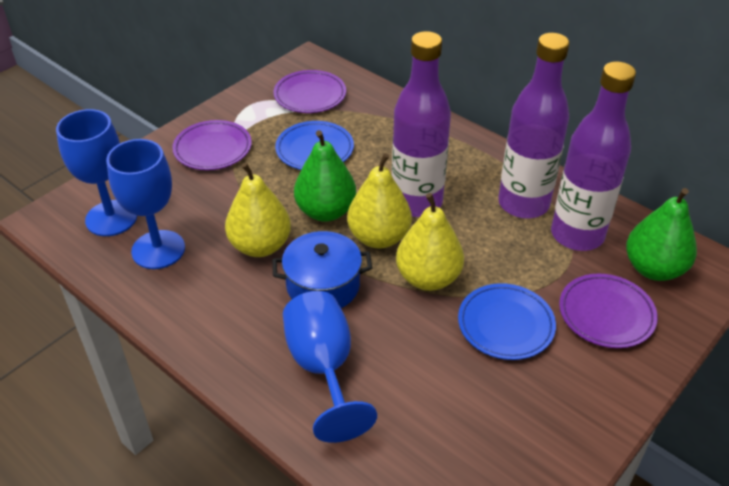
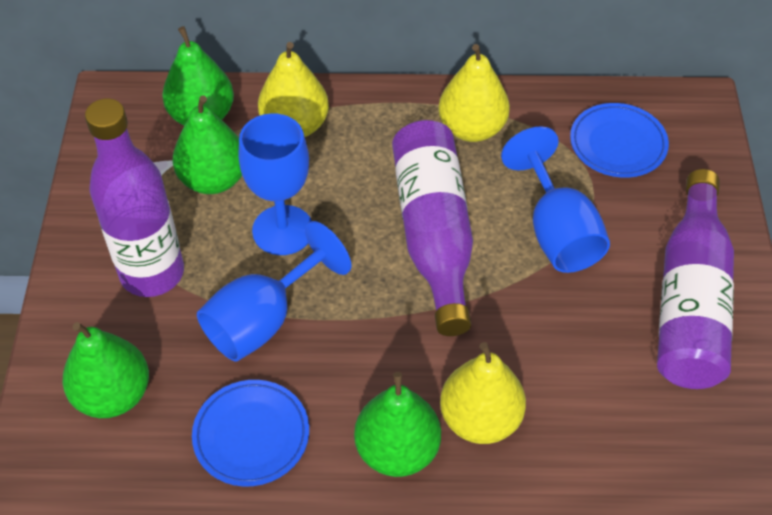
blue pot: 1 -> 0
green pear: 2 -> 4
purple plate: 3 -> 0

